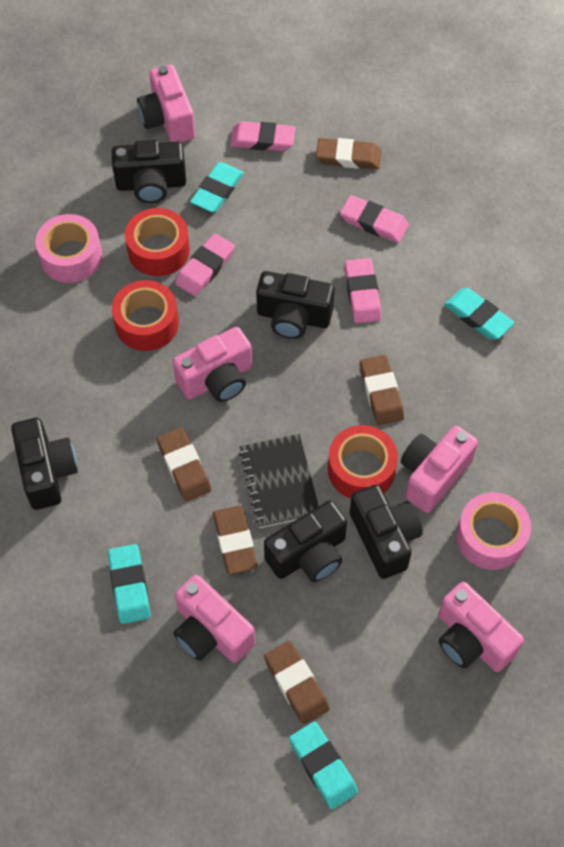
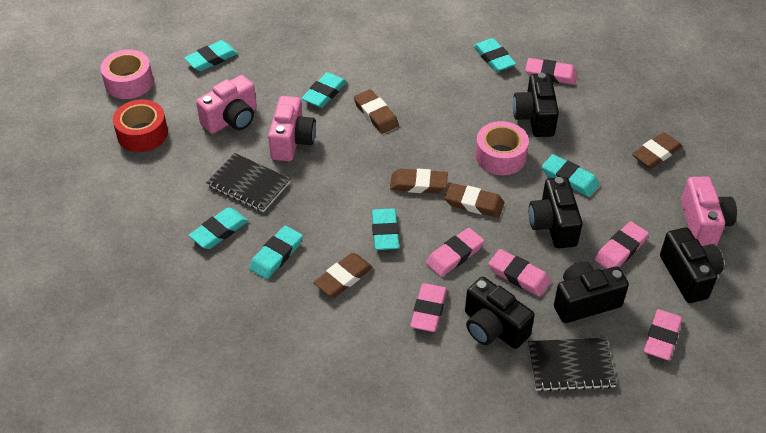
black notebook: 1 -> 2
pink camera: 5 -> 3
pink eraser: 4 -> 6
red tape: 3 -> 1
turquoise eraser: 4 -> 7

